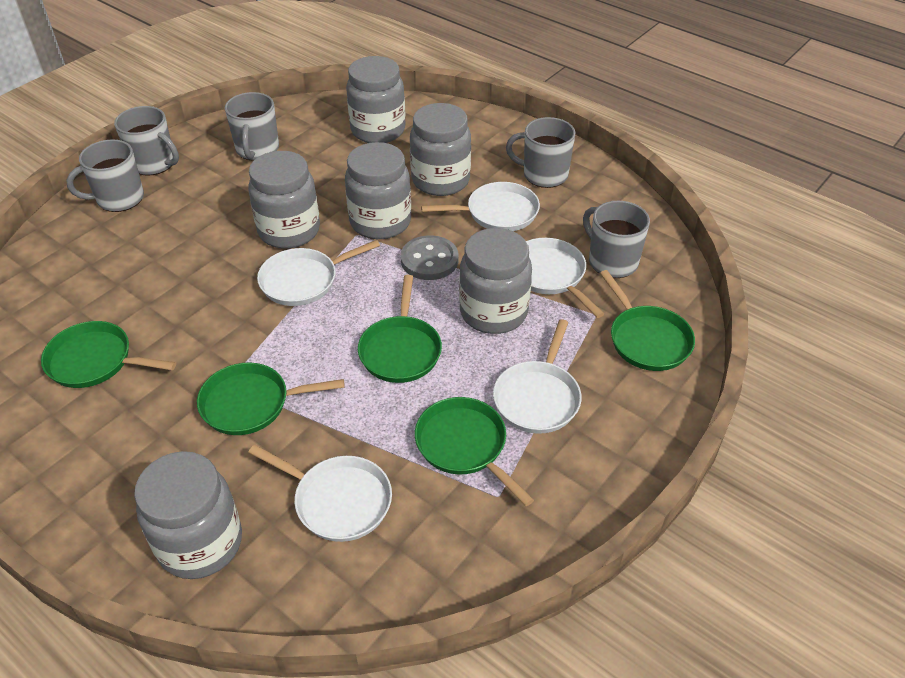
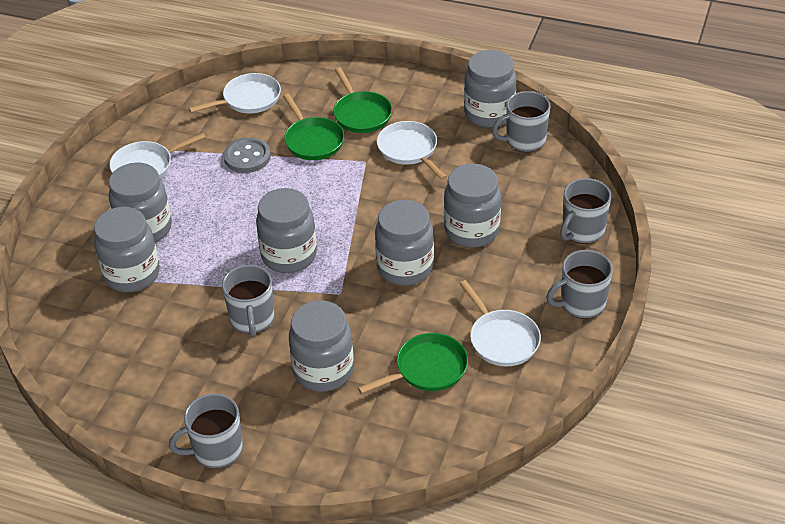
green pan: 5 -> 3
grey jar: 6 -> 7
white pan: 5 -> 4

